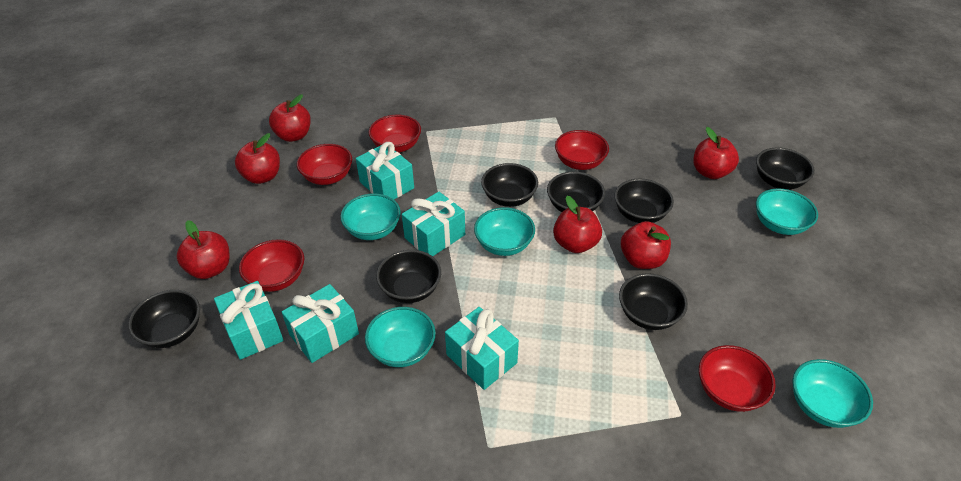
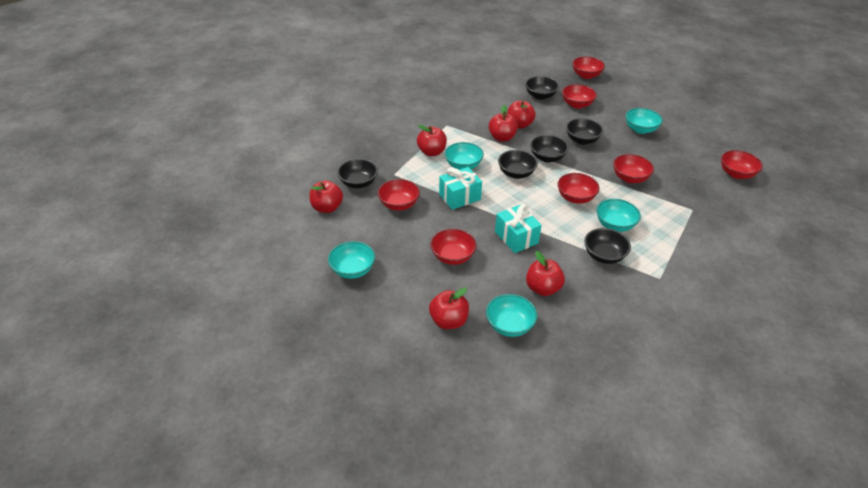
black bowl: 7 -> 6
red bowl: 5 -> 7
turquoise gift: 5 -> 2

